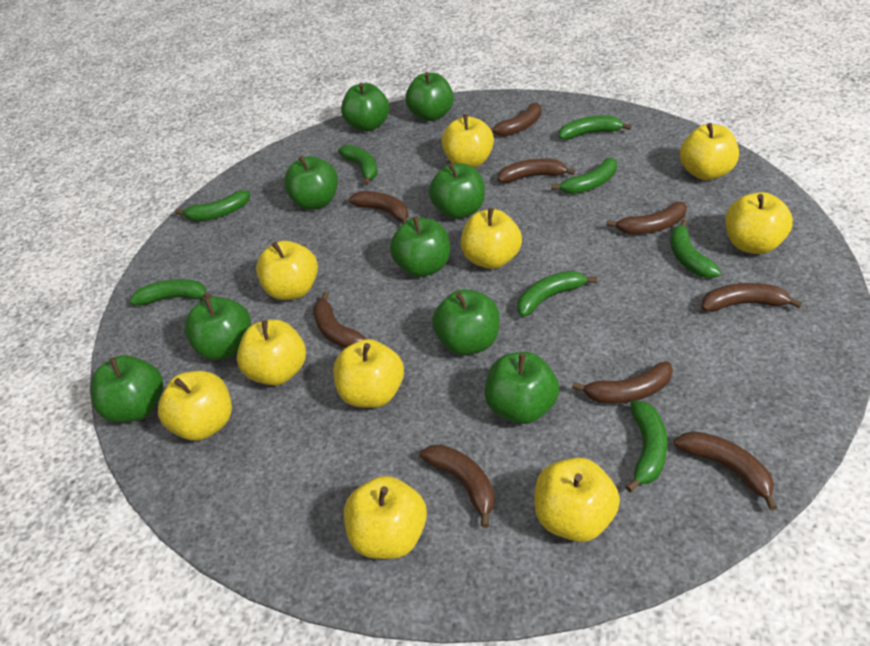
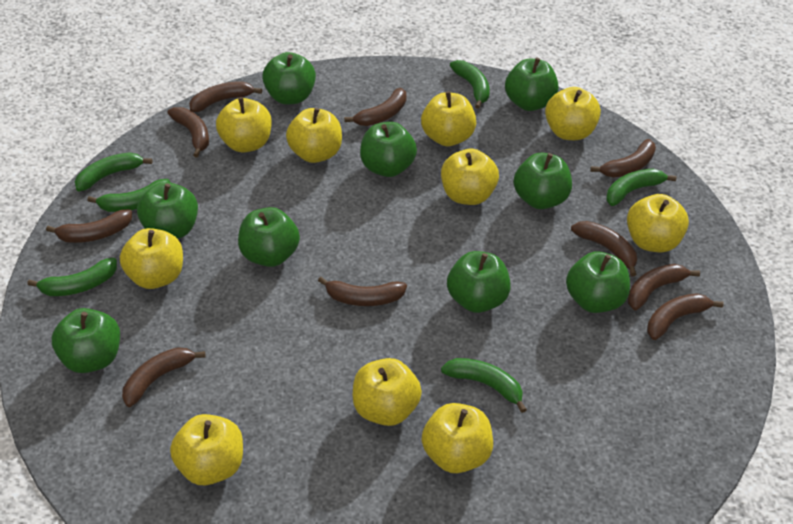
brown banana: 9 -> 10
green banana: 8 -> 6

